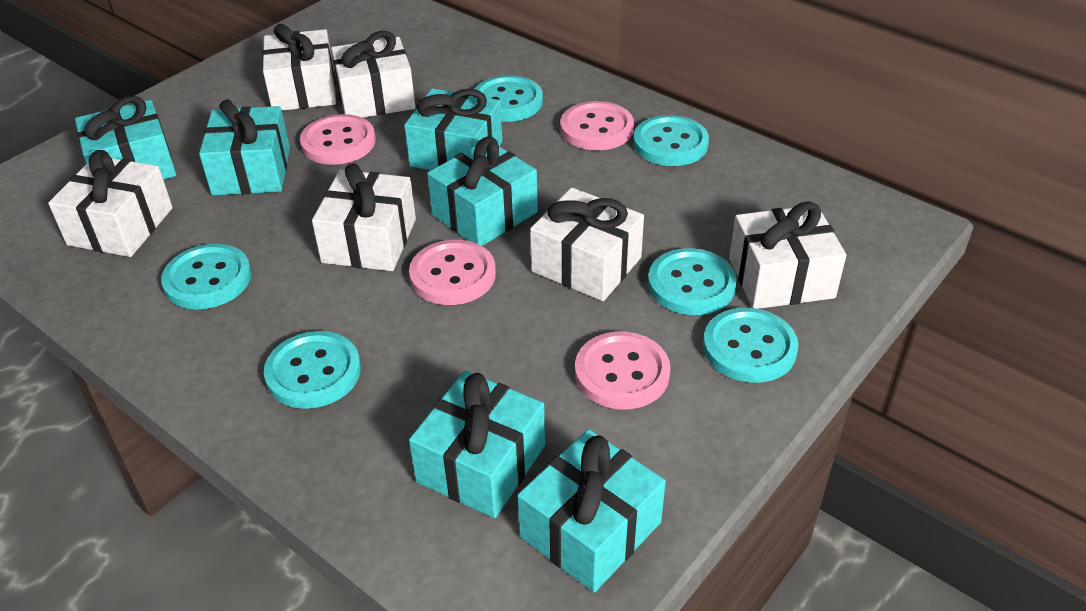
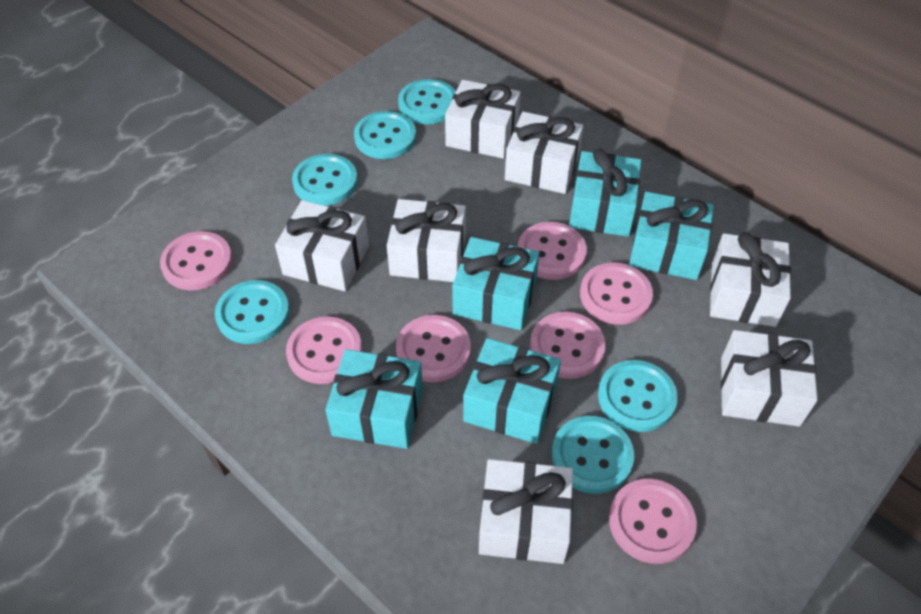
pink button: 4 -> 7
turquoise gift: 6 -> 5
white gift: 6 -> 7

